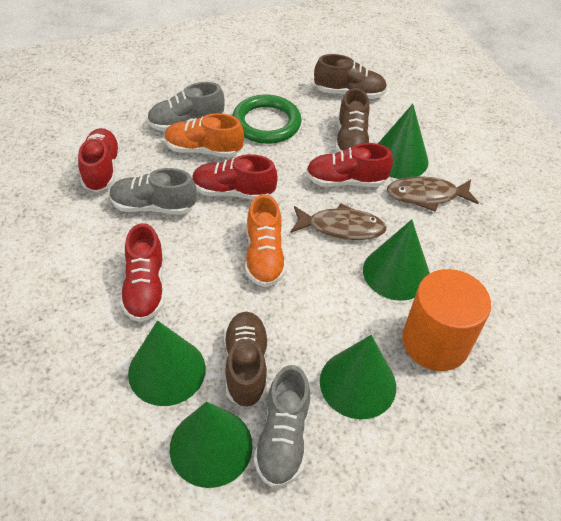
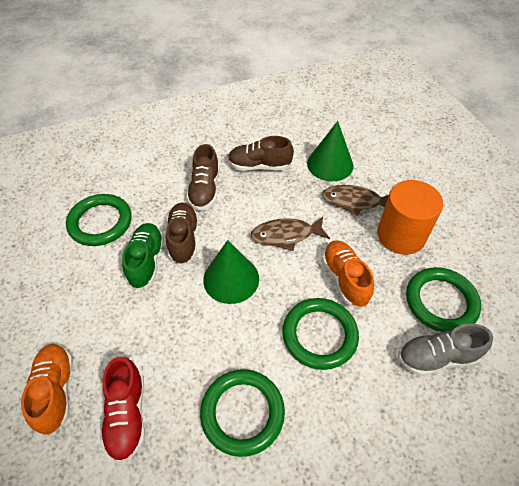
green cone: 5 -> 2
green ring: 1 -> 4
green shoe: 0 -> 1
grey shoe: 3 -> 1
red shoe: 4 -> 1

